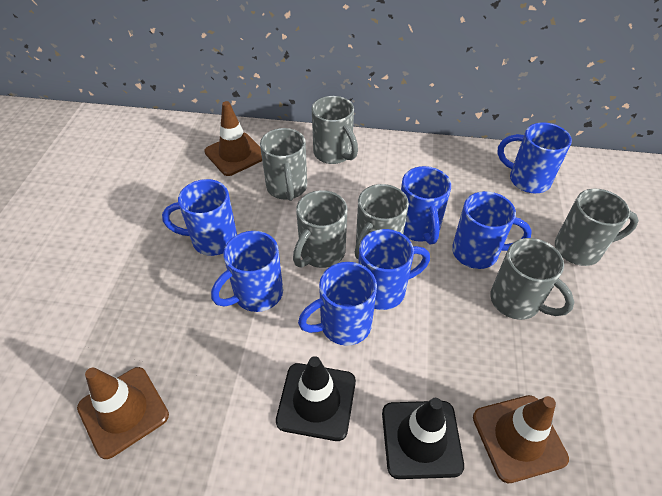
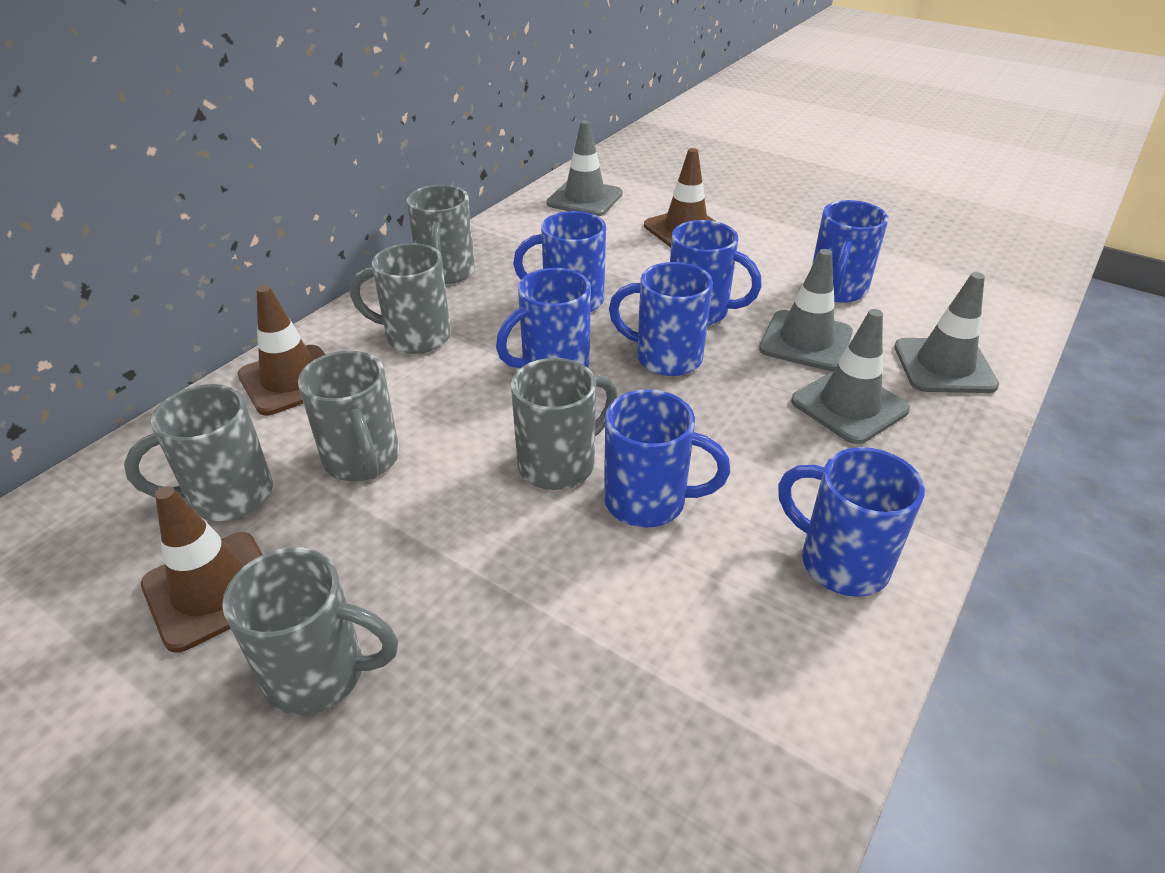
black traffic cone: 2 -> 0
grey traffic cone: 0 -> 4

